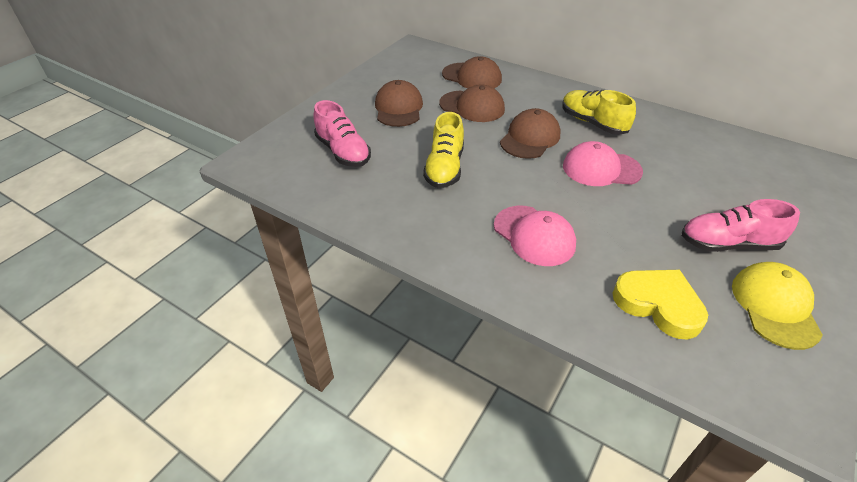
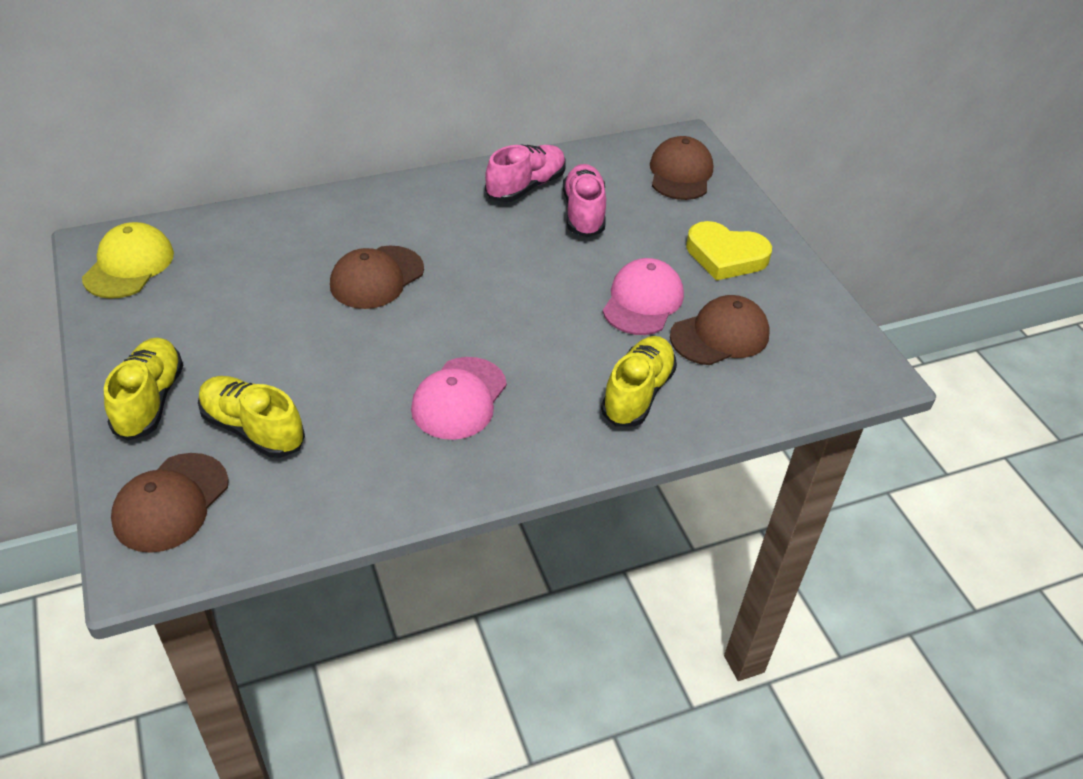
yellow shoe: 2 -> 3

